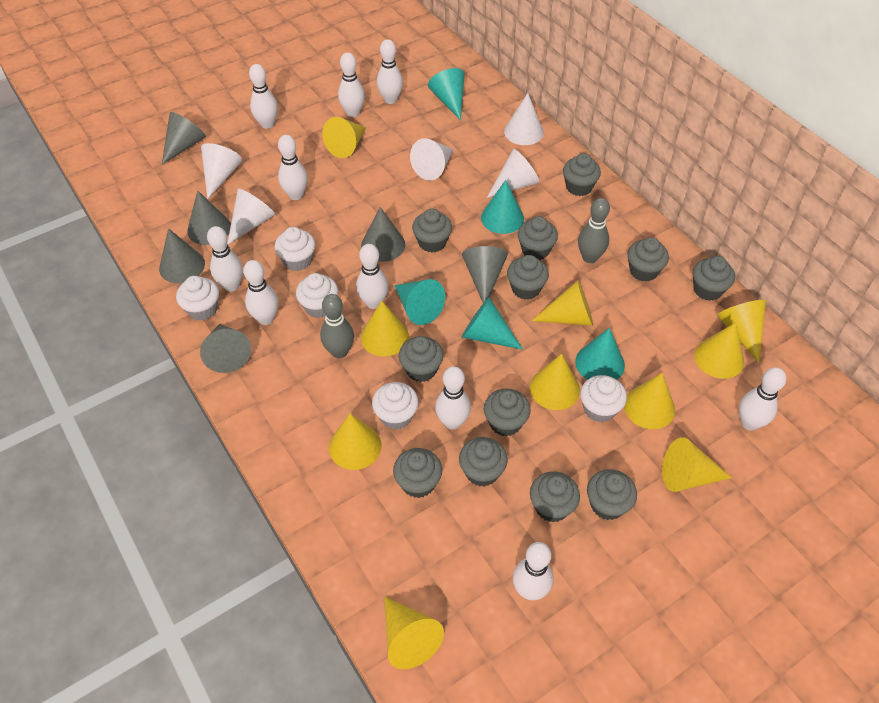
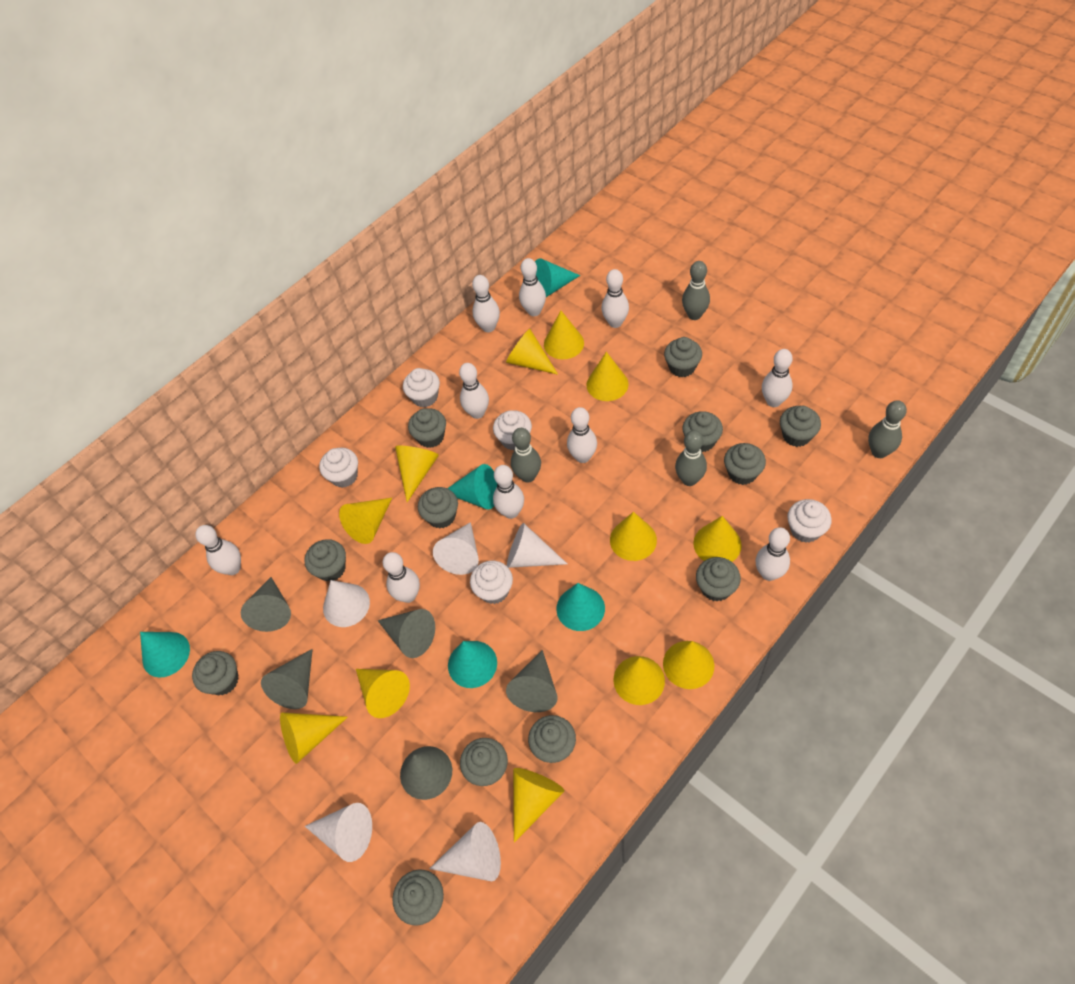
grey bowling pin: 2 -> 4
grey cone: 6 -> 5
yellow cone: 10 -> 12

